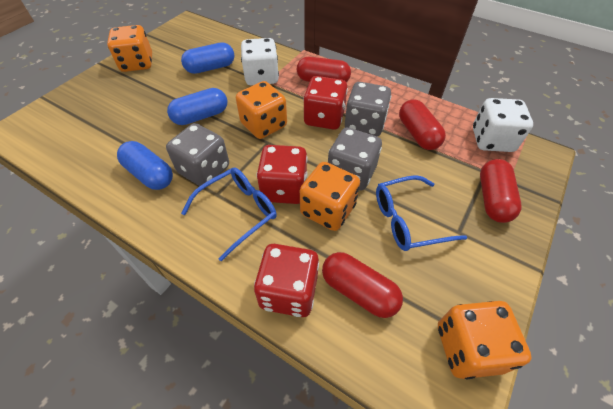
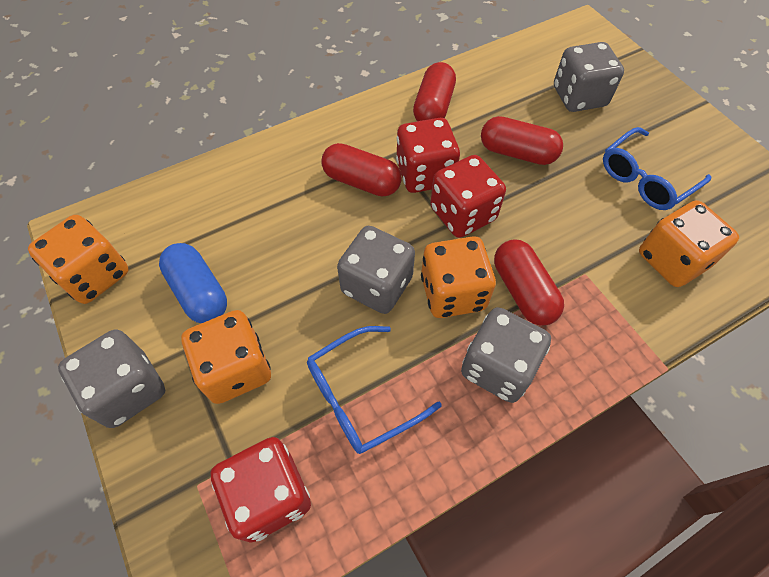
blue capsule: 3 -> 1
grey dice: 3 -> 4
white dice: 2 -> 0

